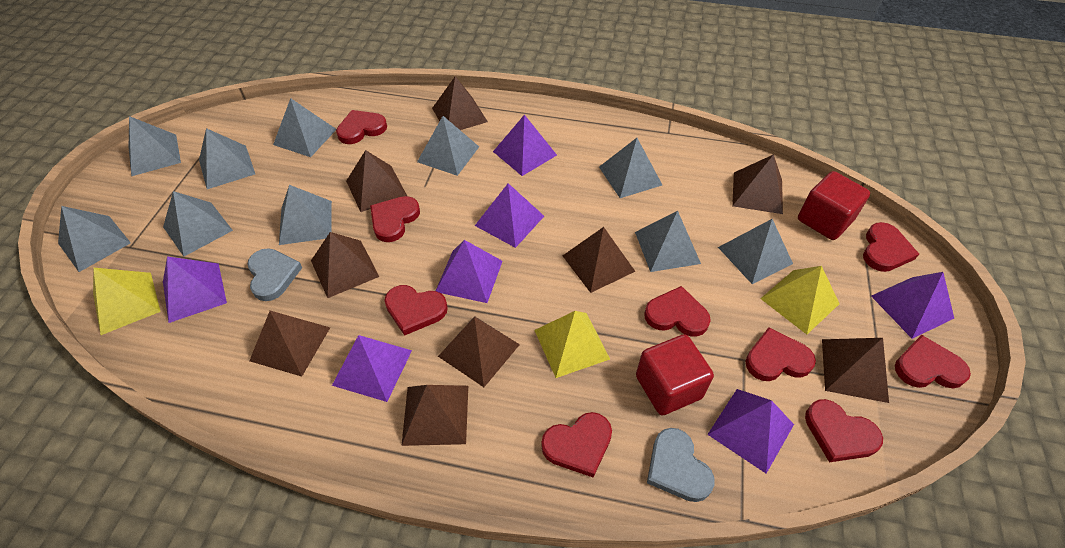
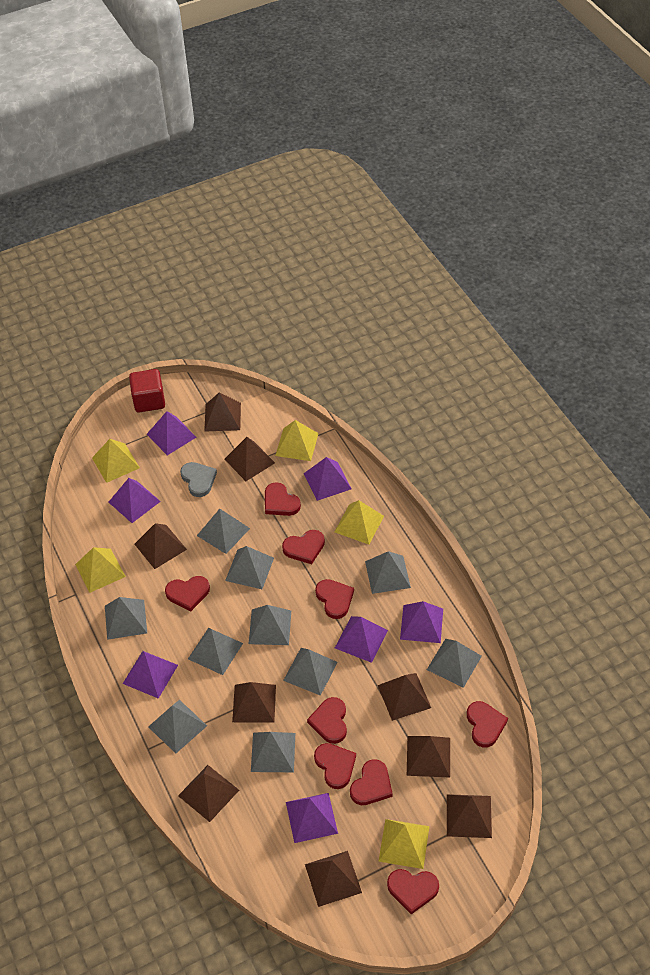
grey heart: 2 -> 1
red cube: 2 -> 1
yellow pyramid: 3 -> 5

